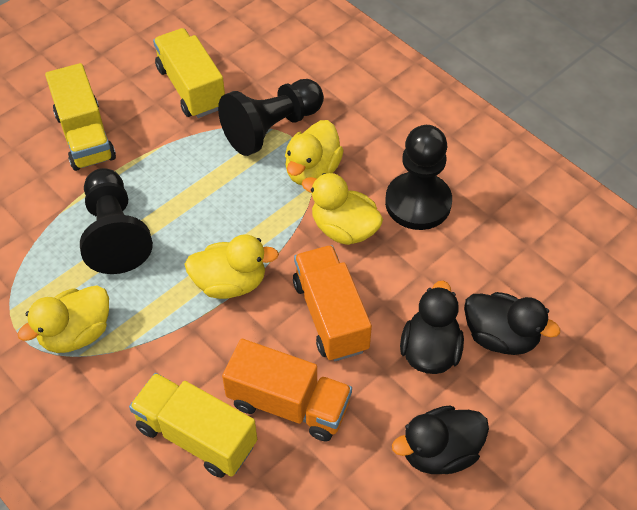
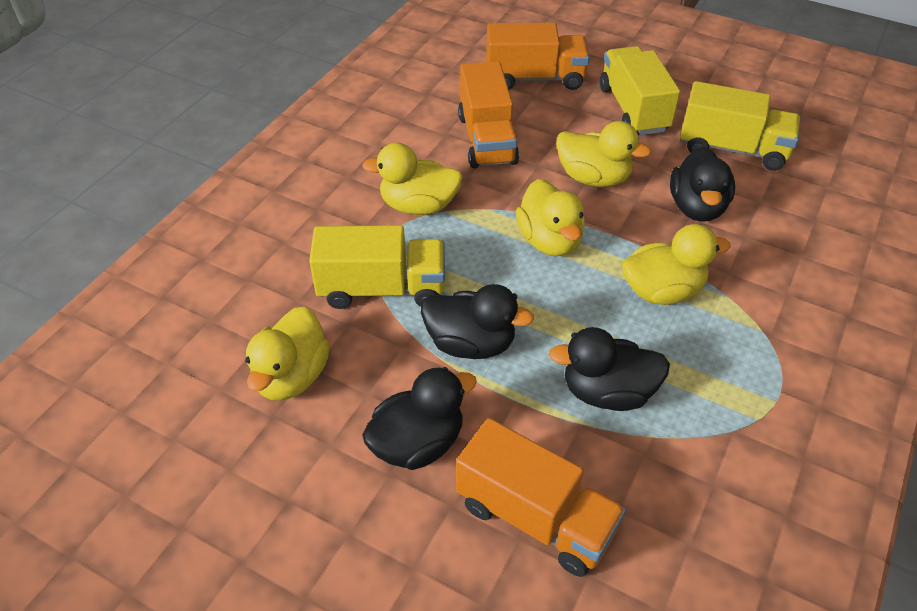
black duck: 3 -> 4
black pawn: 3 -> 0
orange truck: 2 -> 3
yellow duck: 4 -> 5

